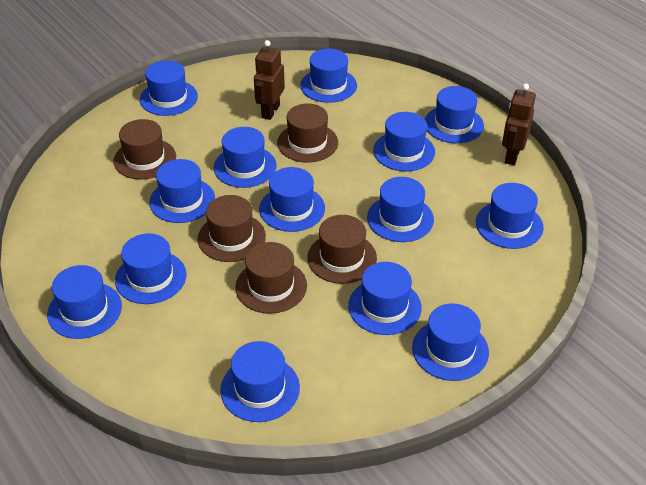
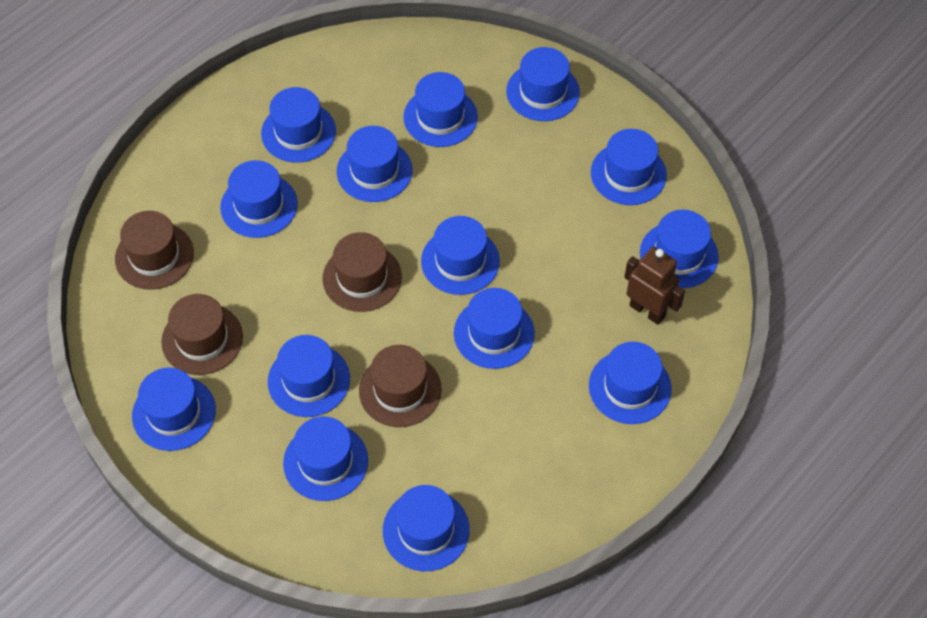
brown hat: 5 -> 4
brown robot: 2 -> 1

